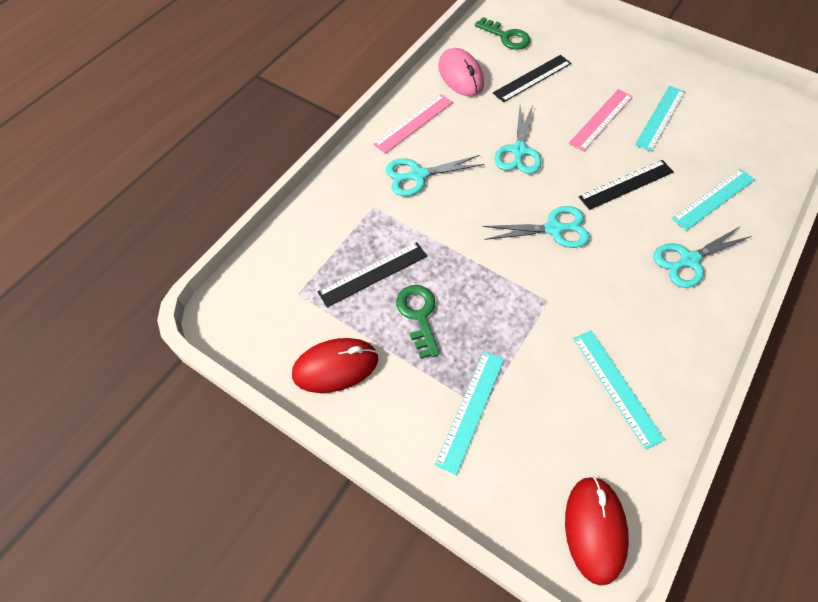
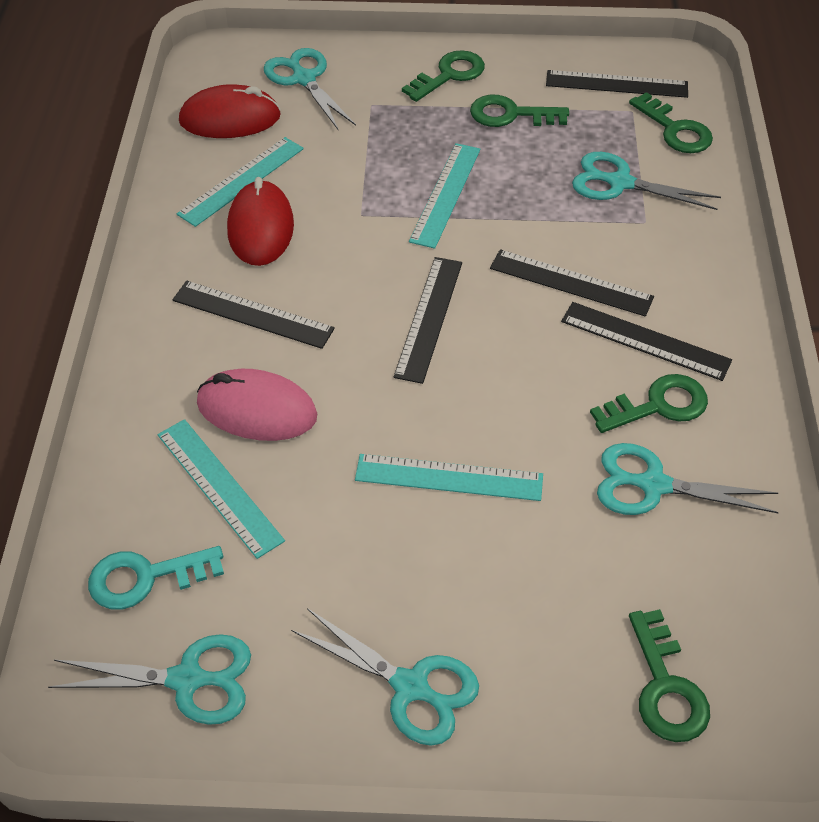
black ruler: 3 -> 5
green key: 2 -> 5
pink ruler: 2 -> 0
turquoise key: 0 -> 1
turquoise scissors: 4 -> 5

